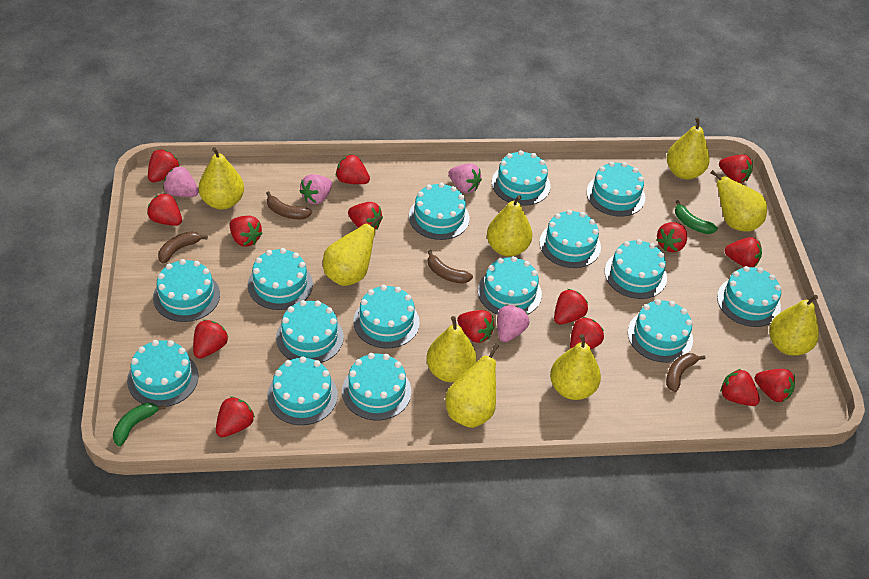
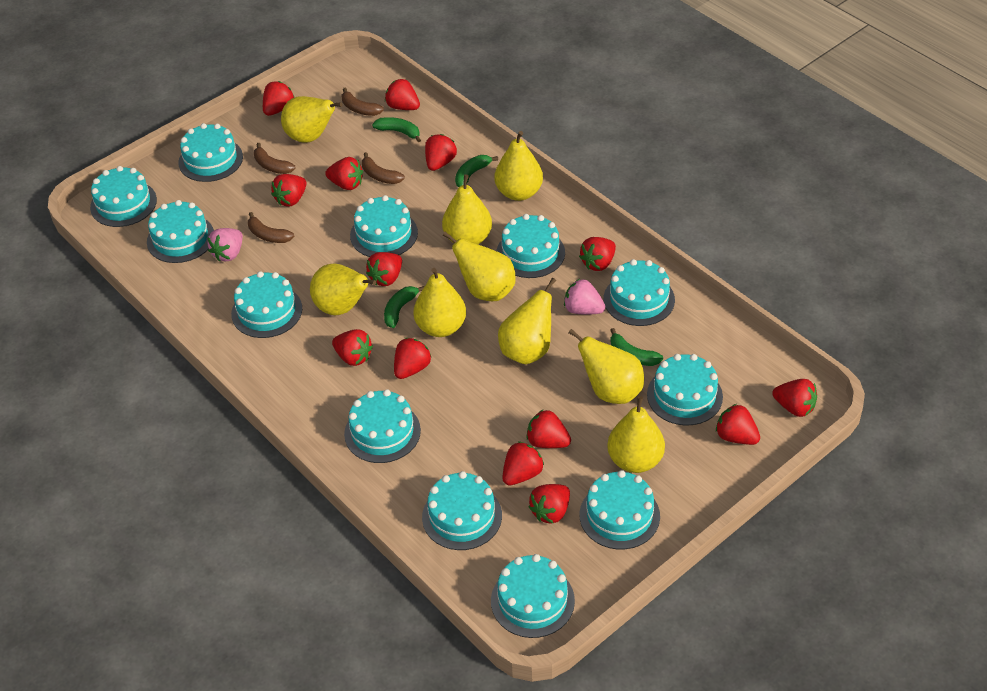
green banana: 2 -> 4
pink strawberry: 4 -> 2
red strawberry: 15 -> 14
turquoise cake: 15 -> 12

